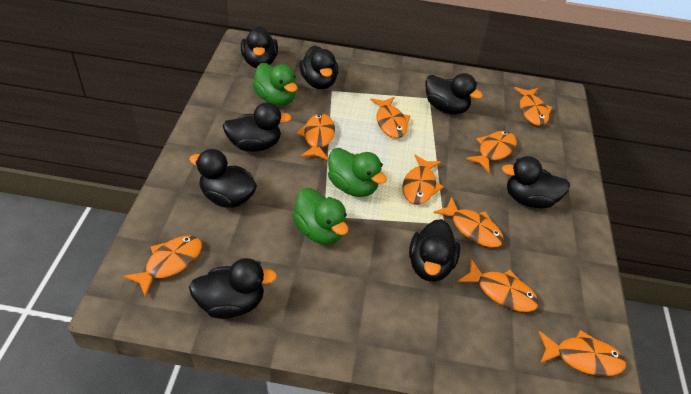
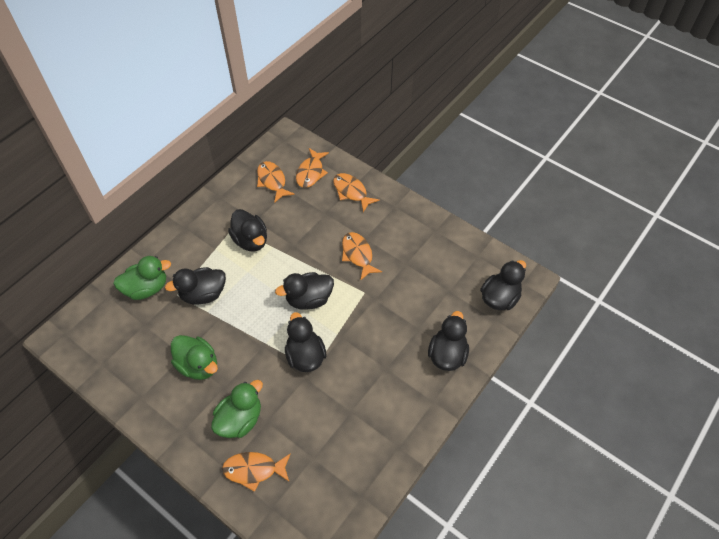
black duck: 8 -> 6
orange fish: 9 -> 5

